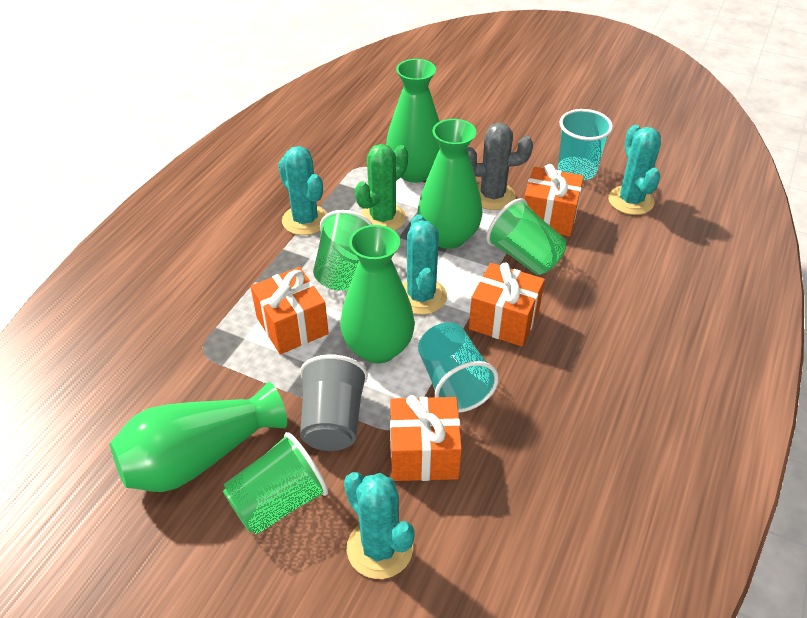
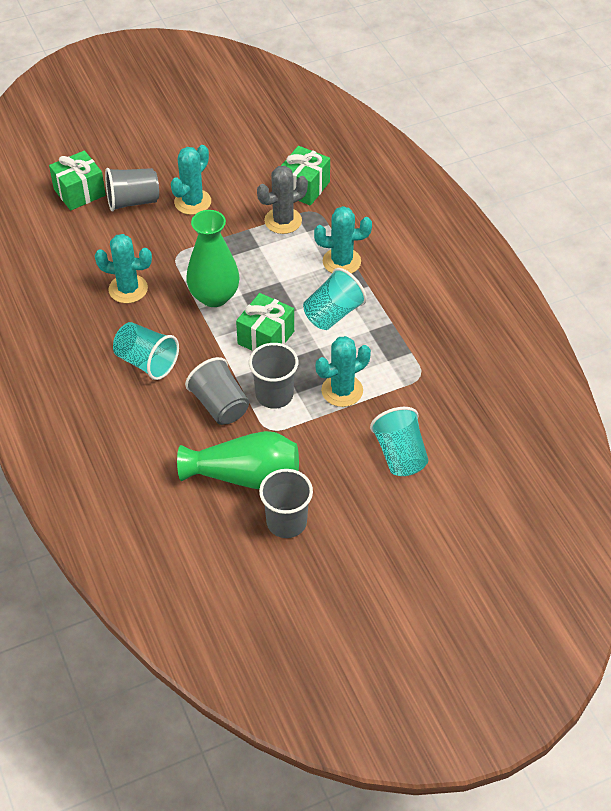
green cactus: 1 -> 0
green cup: 3 -> 0
green gift: 0 -> 3
green vase: 4 -> 2
grey cup: 1 -> 4
orange gift: 4 -> 0
turquoise cup: 2 -> 3

